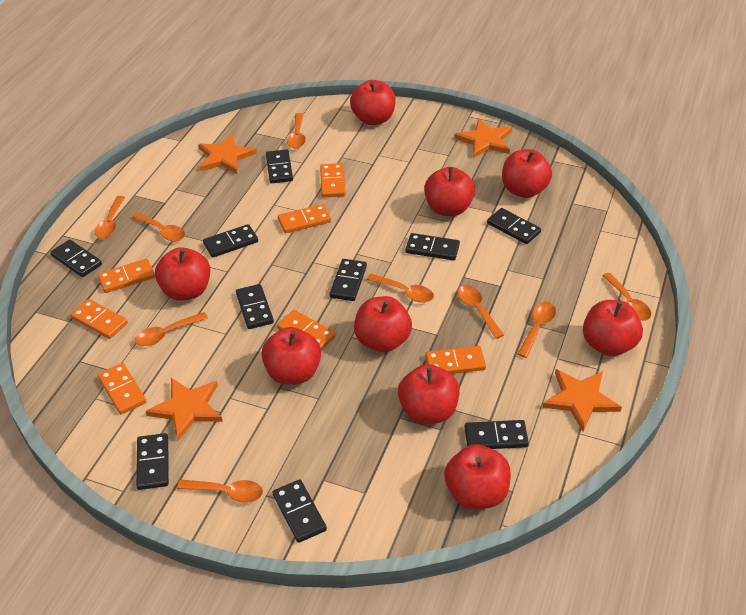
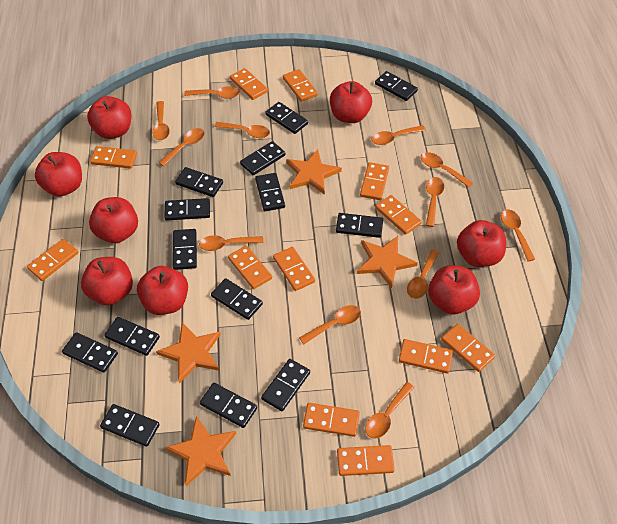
black domino: 10 -> 14
orange domino: 7 -> 12
orange spoon: 9 -> 12
red apple: 9 -> 8

